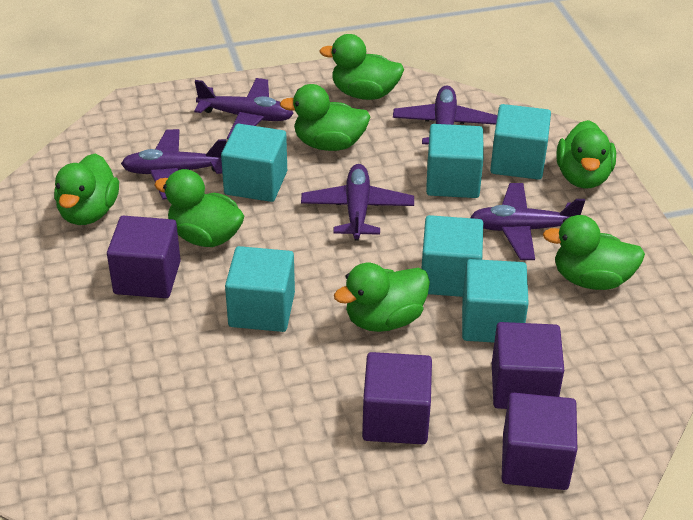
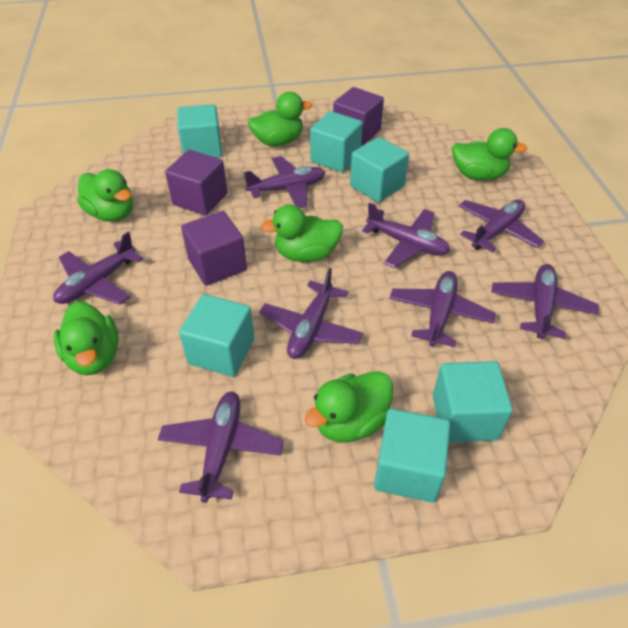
green duck: 7 -> 6
purple cube: 4 -> 3
purple plane: 5 -> 8

